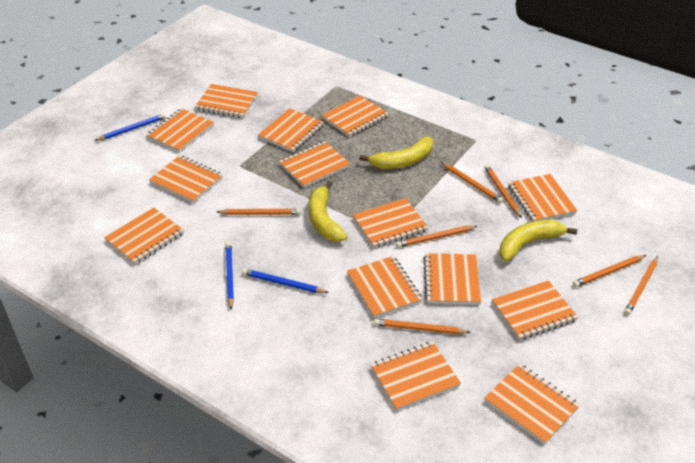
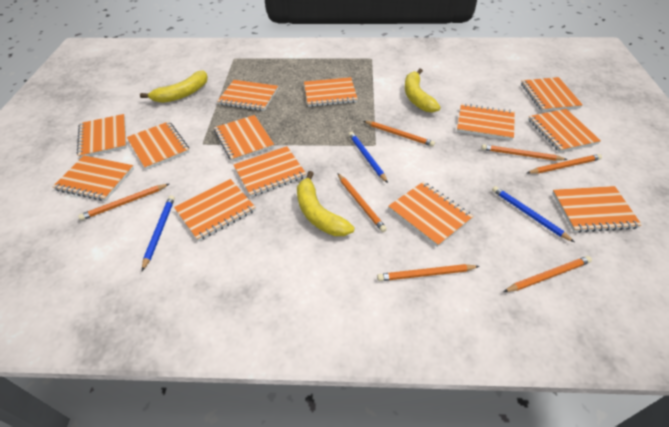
orange notebook: 14 -> 13

